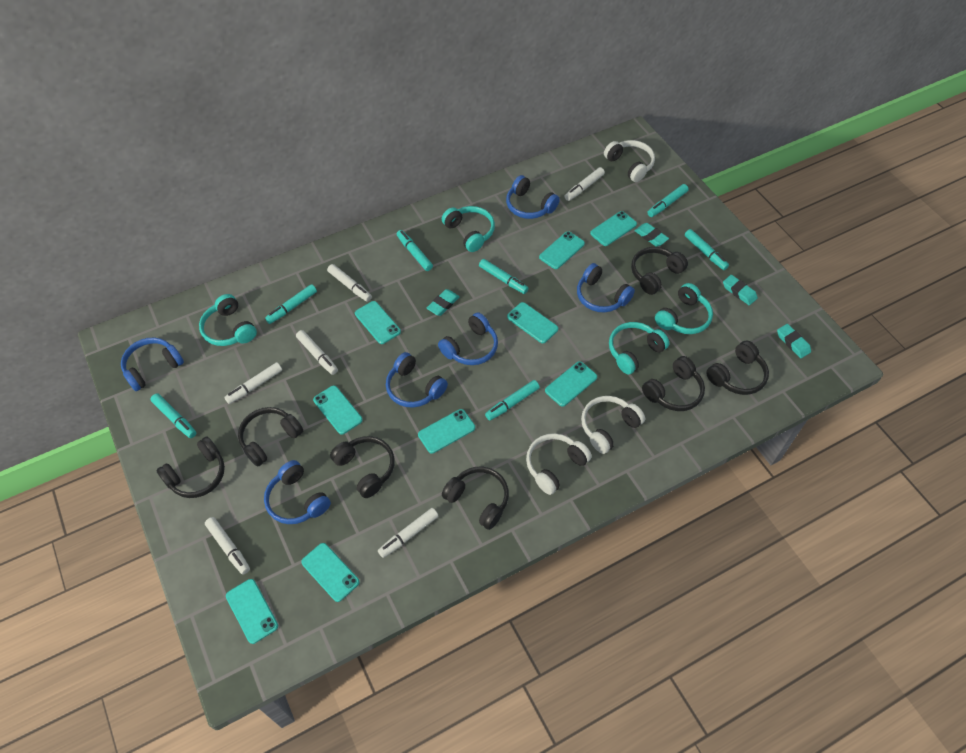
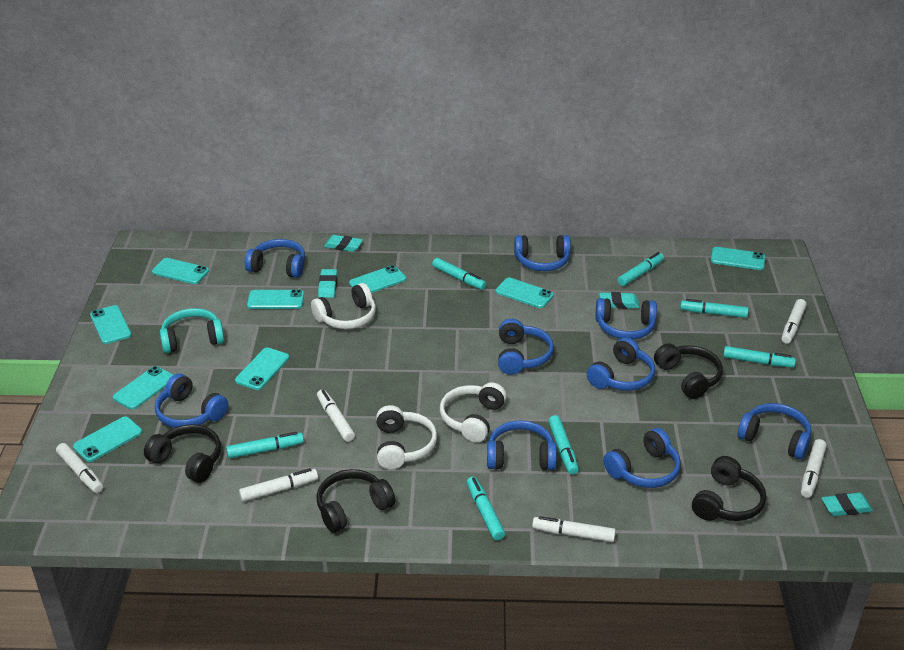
black headphones: 7 -> 4
blue headphones: 6 -> 9
turquoise headphones: 4 -> 1

